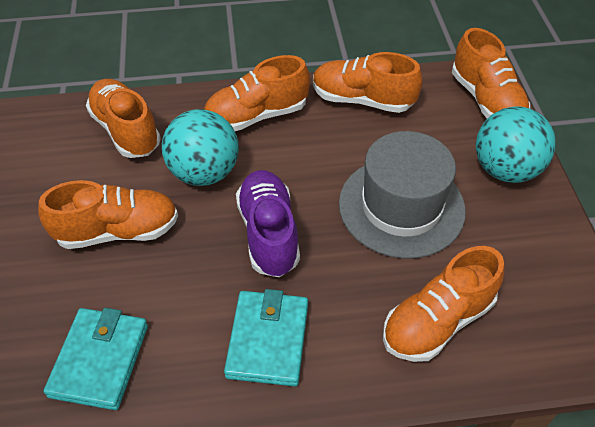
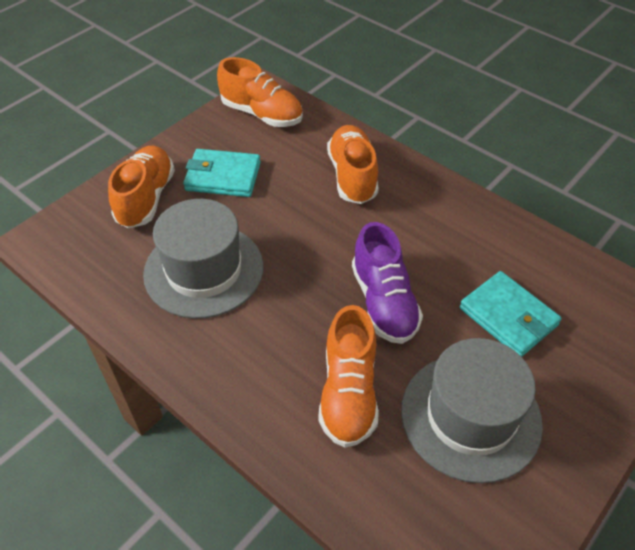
grey hat: 1 -> 2
orange shoe: 6 -> 4
turquoise ball: 2 -> 0

